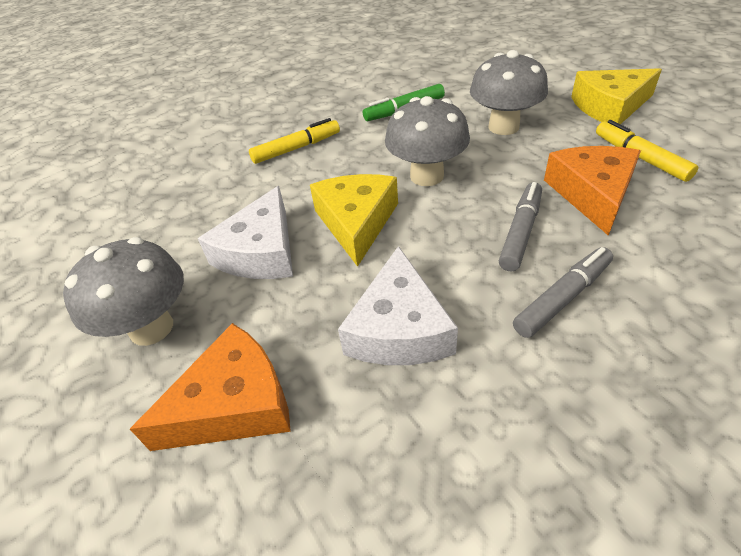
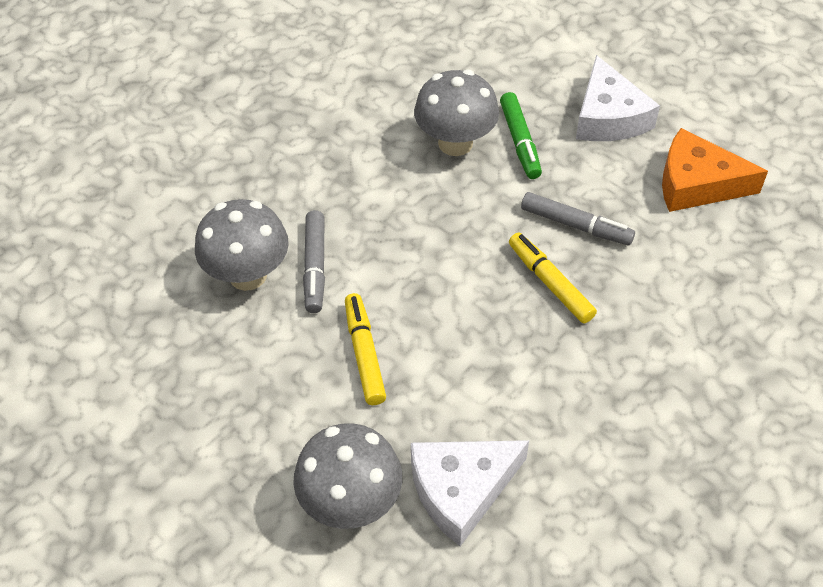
orange cheese: 2 -> 1
yellow cheese: 2 -> 0

